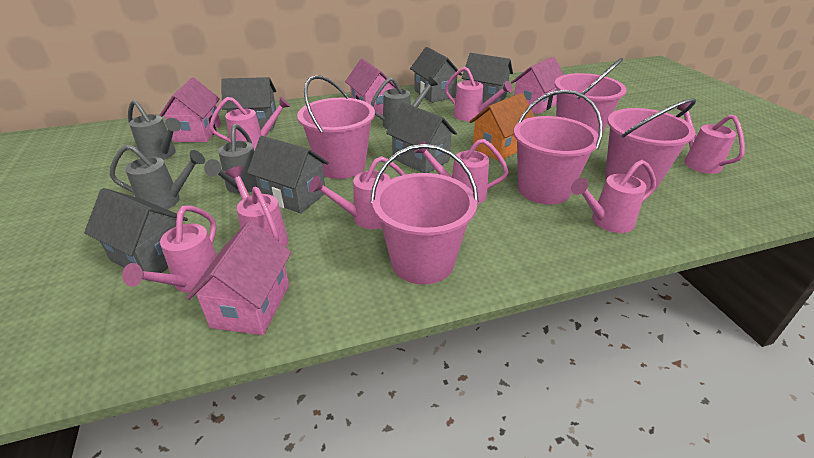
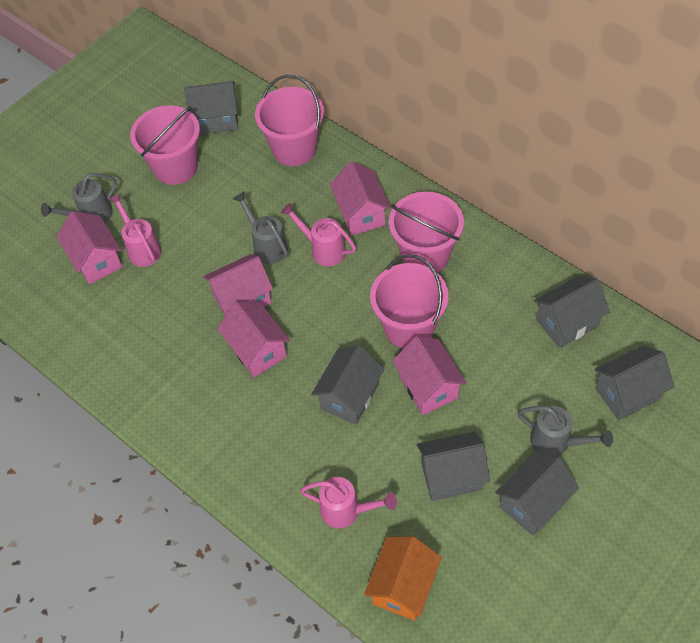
grey watering can: 4 -> 3
pink bucket: 5 -> 4
pink house: 4 -> 5
pink watering can: 8 -> 3

